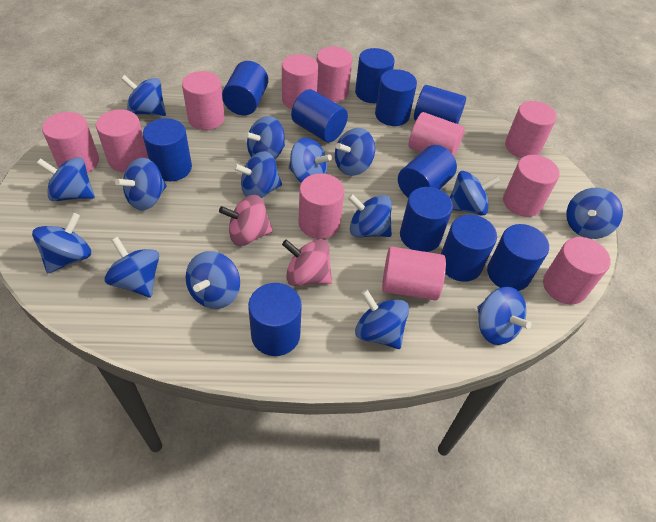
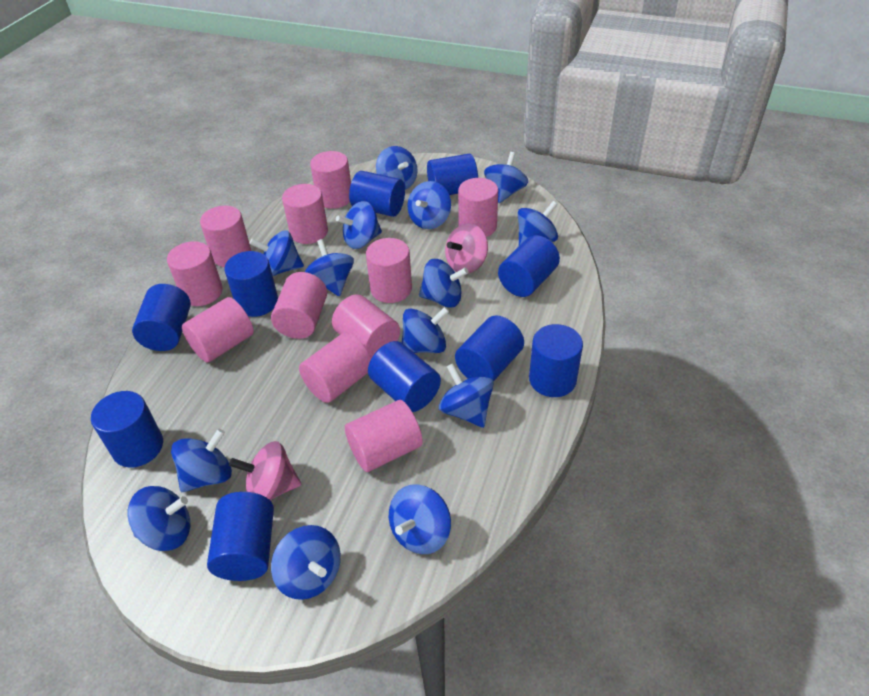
blue cylinder: 11 -> 10
blue spinning top: 15 -> 14

